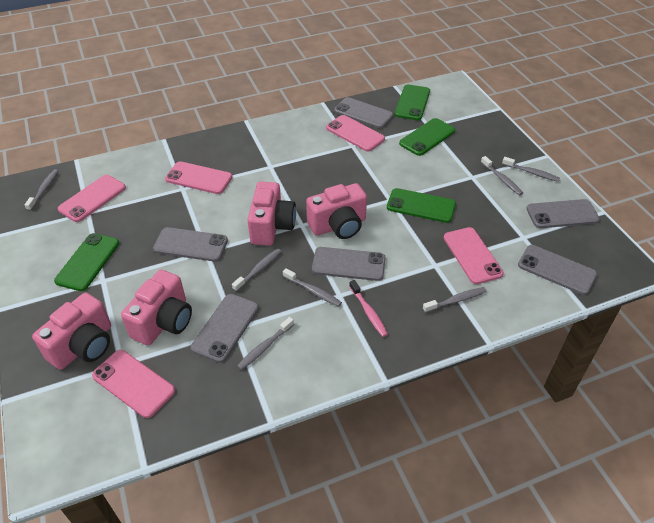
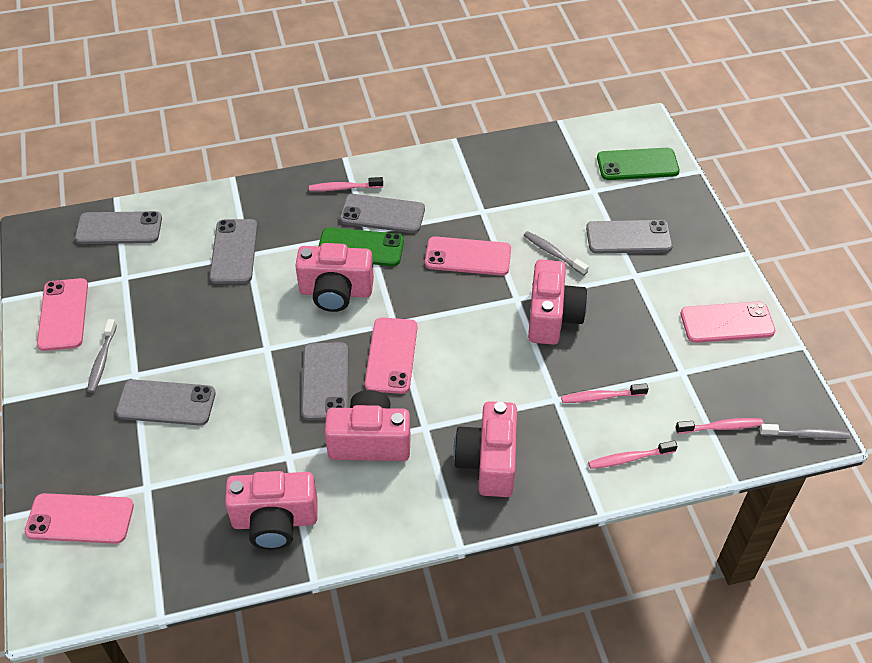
green phone: 4 -> 2
grey toothbrush: 7 -> 3
pink camera: 4 -> 5
pink toothbrush: 1 -> 4

